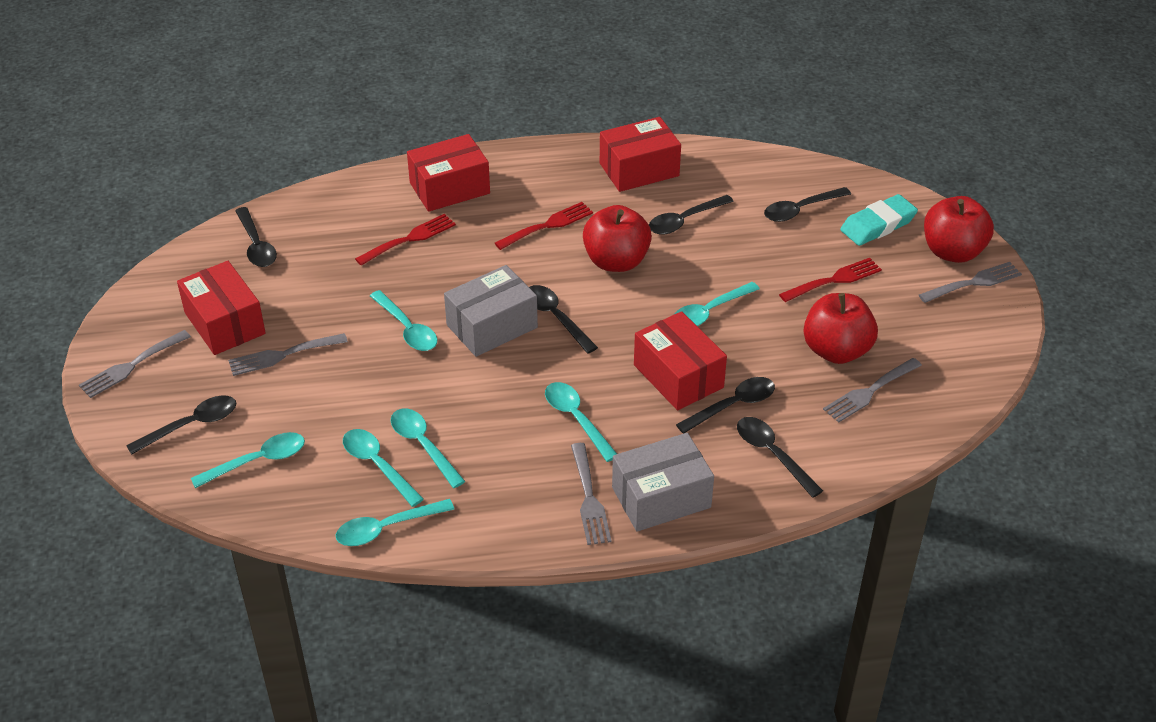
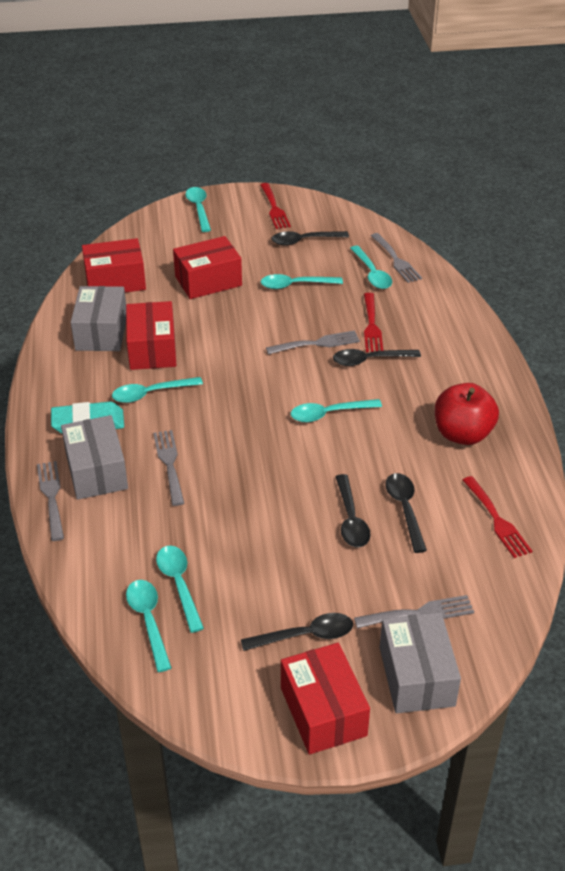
black spoon: 7 -> 5
grey box: 2 -> 3
red apple: 3 -> 1

